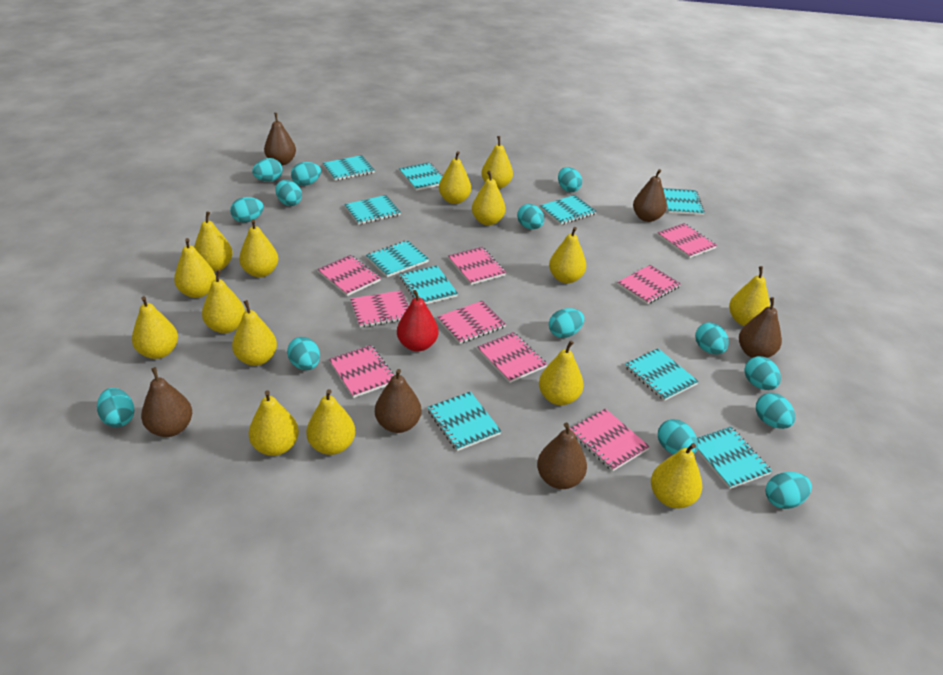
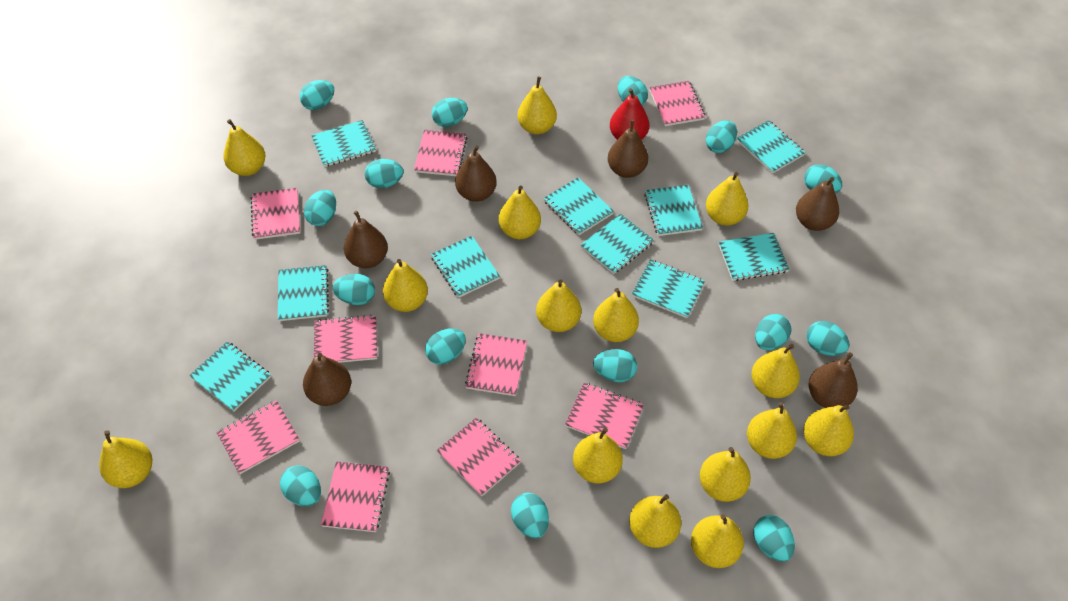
turquoise egg: 14 -> 15

